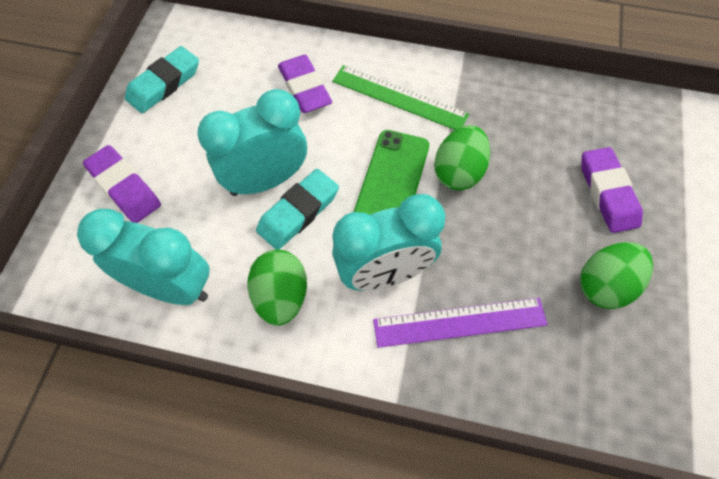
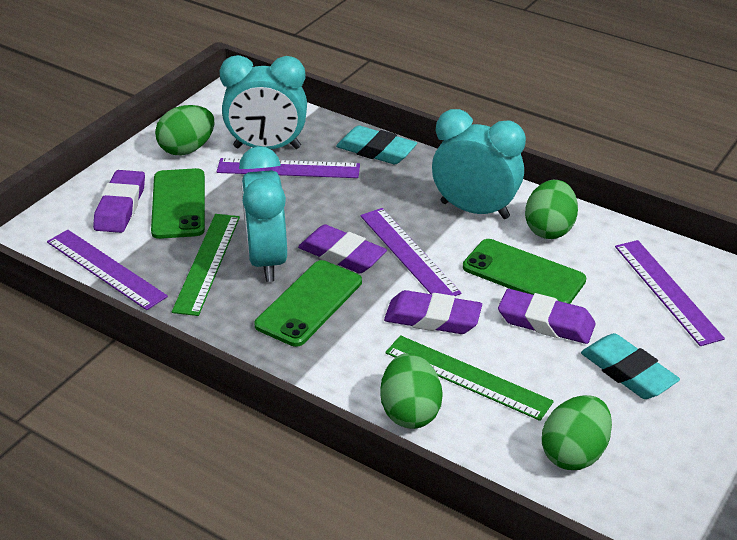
green egg: 3 -> 4
green phone: 1 -> 3
green ruler: 1 -> 2
purple eraser: 3 -> 4
purple ruler: 1 -> 4

